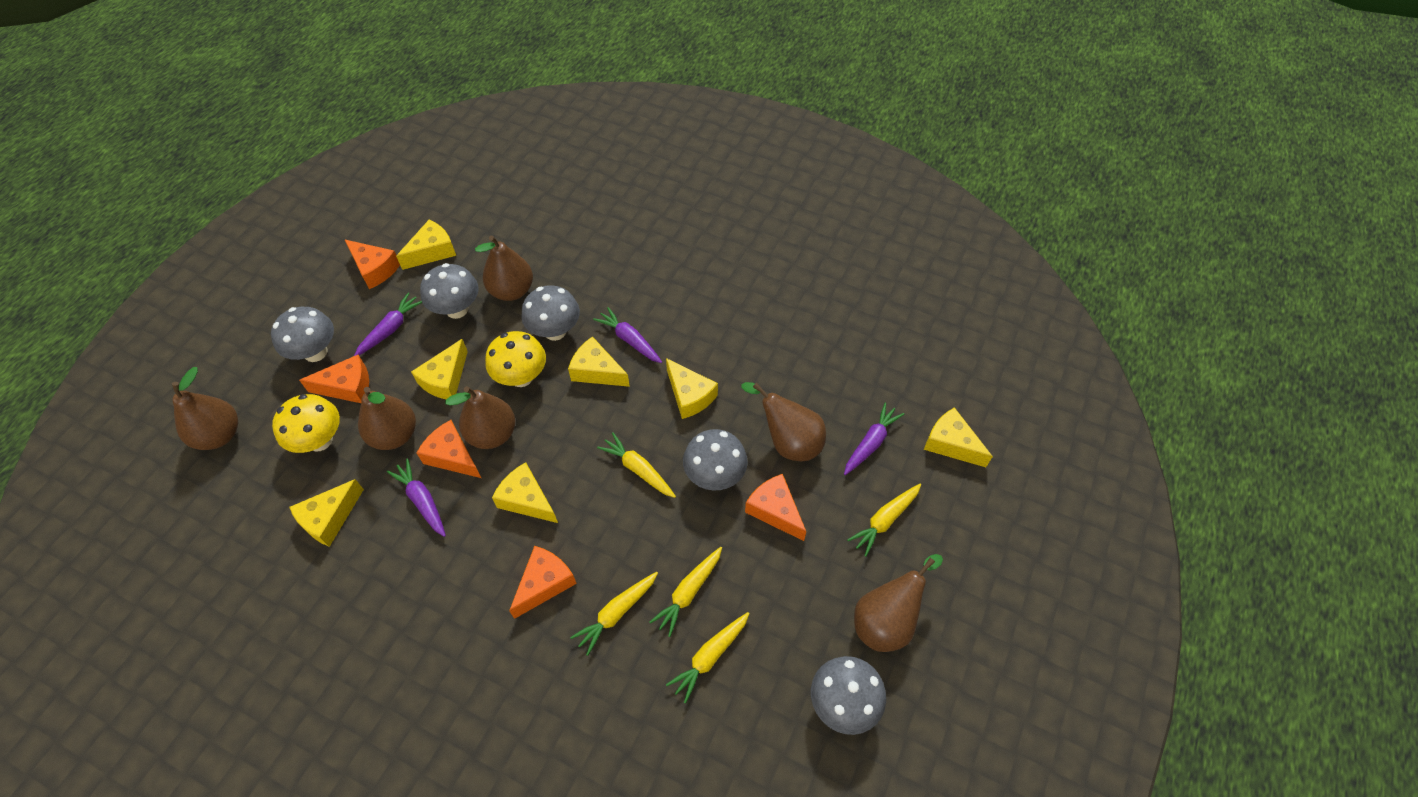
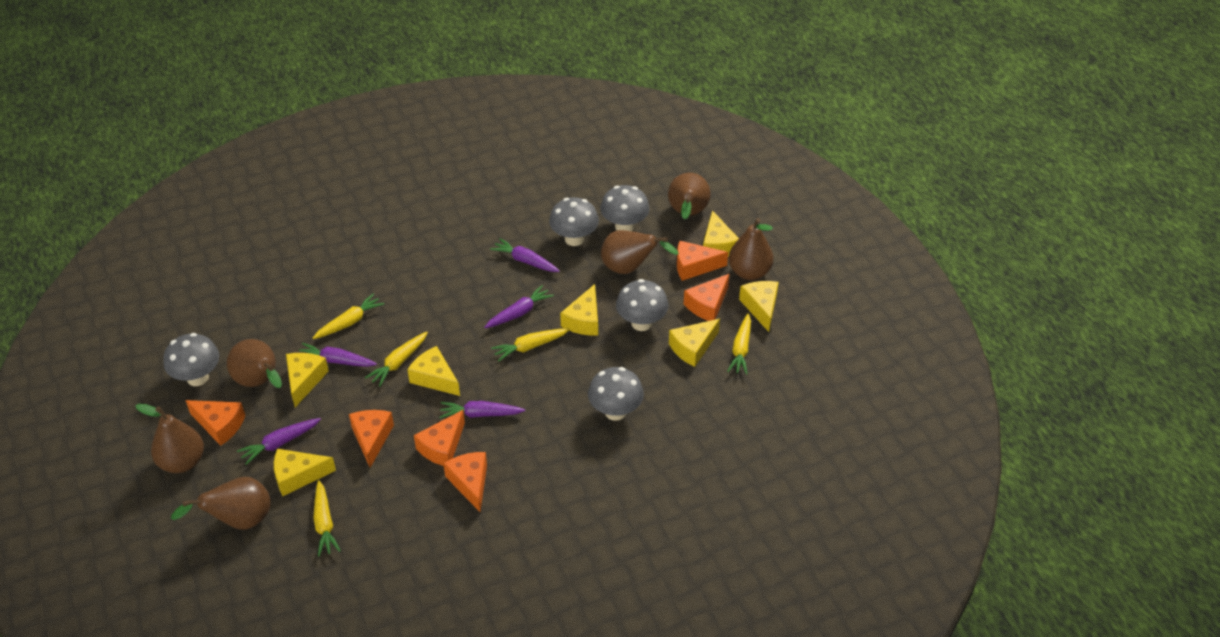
orange cheese: 5 -> 6
purple carrot: 4 -> 5
yellow mushroom: 2 -> 0

